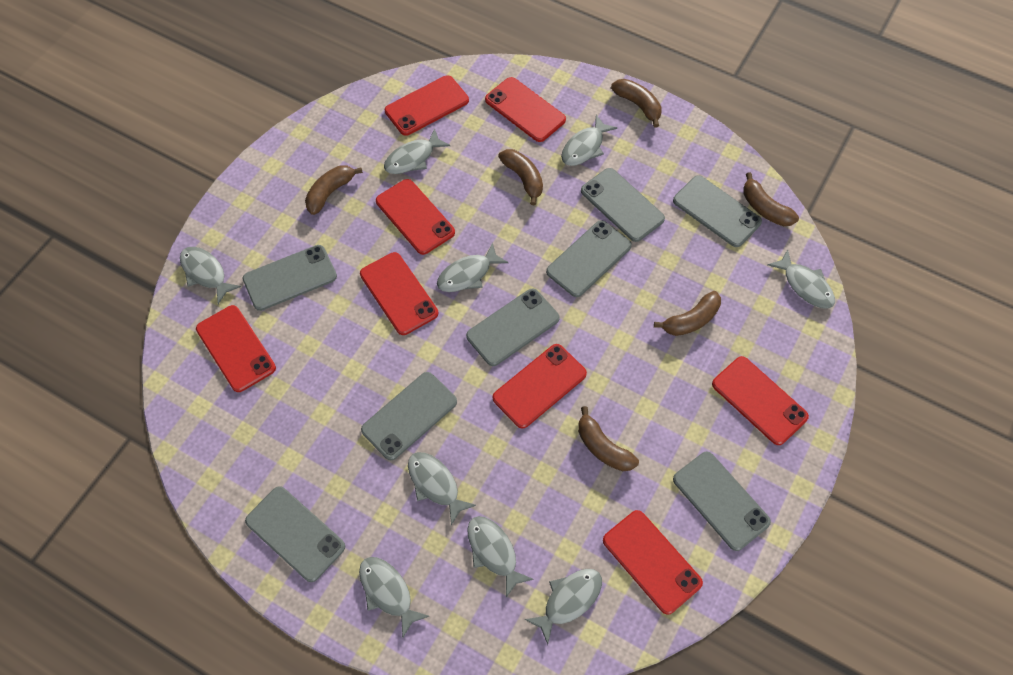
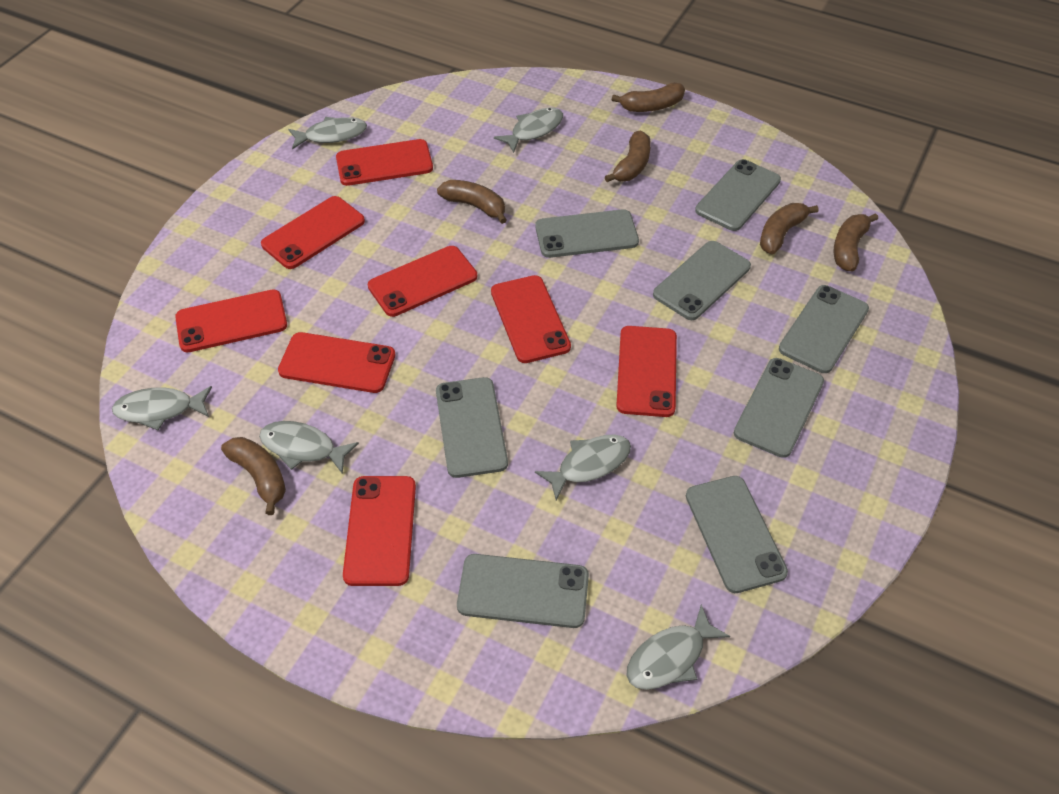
grey fish: 9 -> 6

